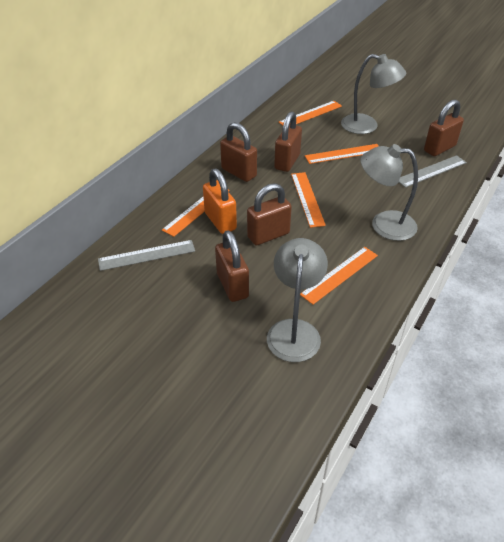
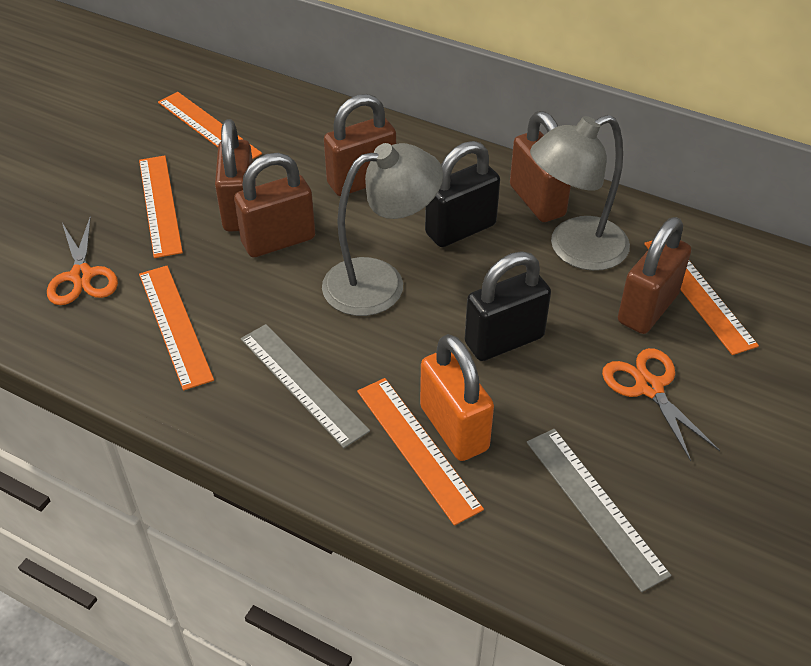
black padlock: 0 -> 2
grey lamp: 3 -> 2
orange scissors: 0 -> 2

